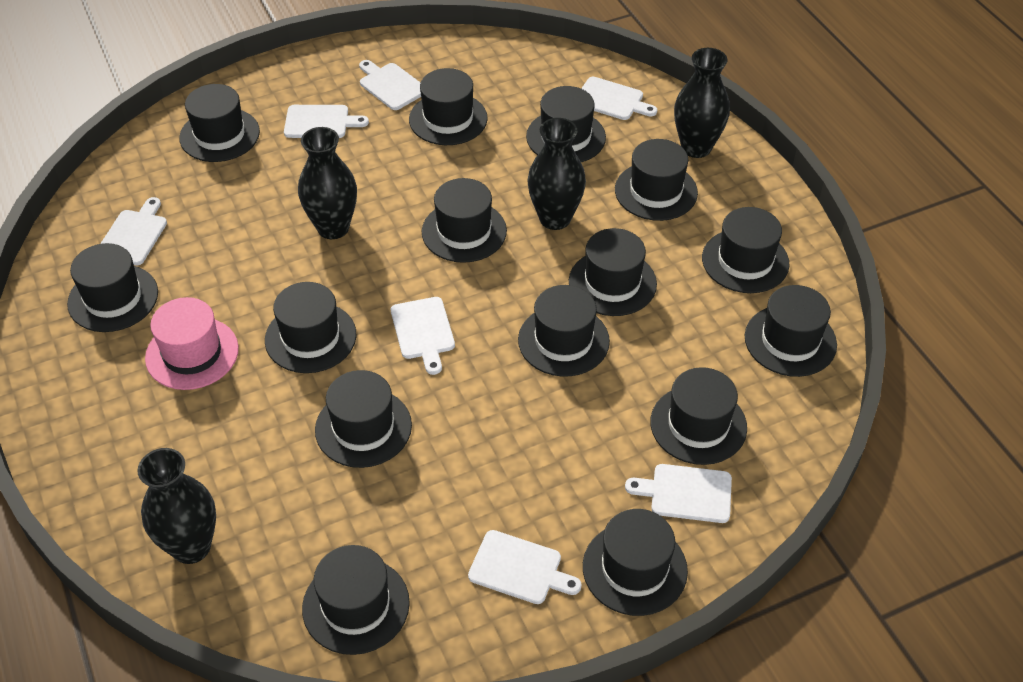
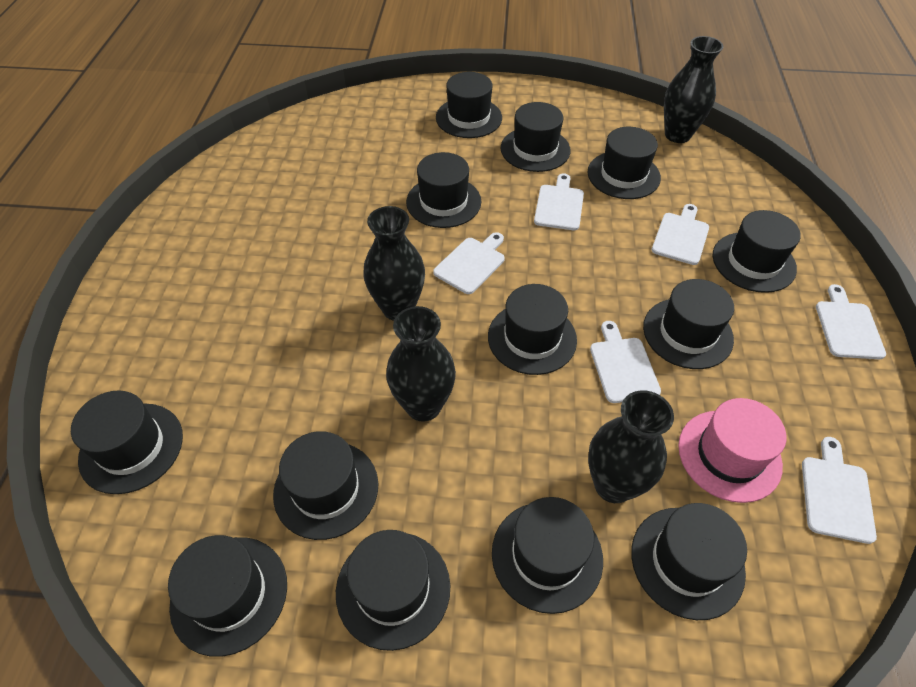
black hat: 15 -> 13
white cutting board: 7 -> 6

